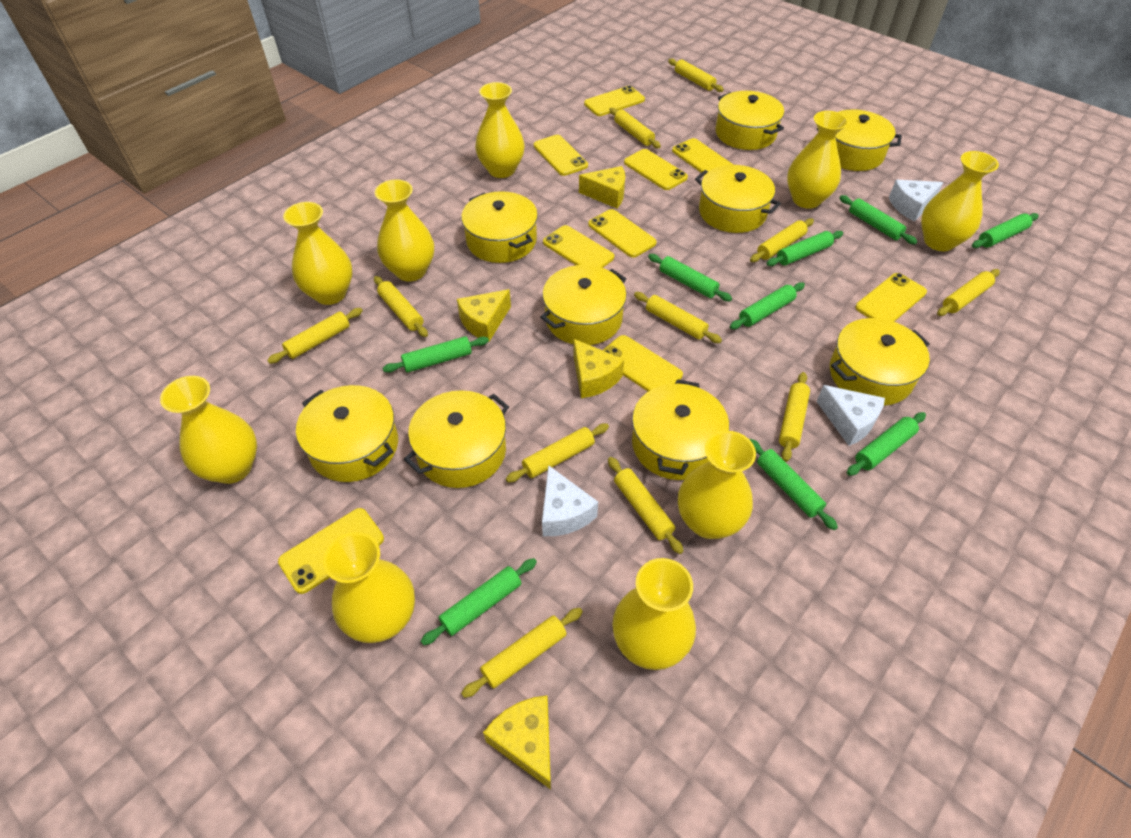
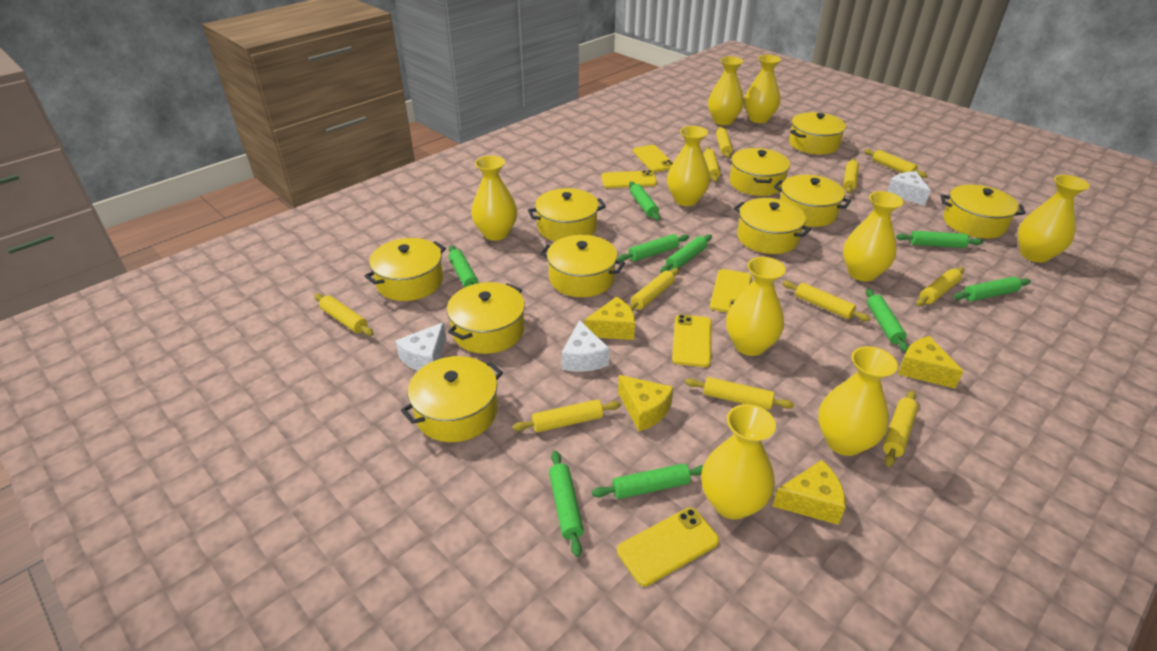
yellow phone: 9 -> 5
yellow pot: 9 -> 10

